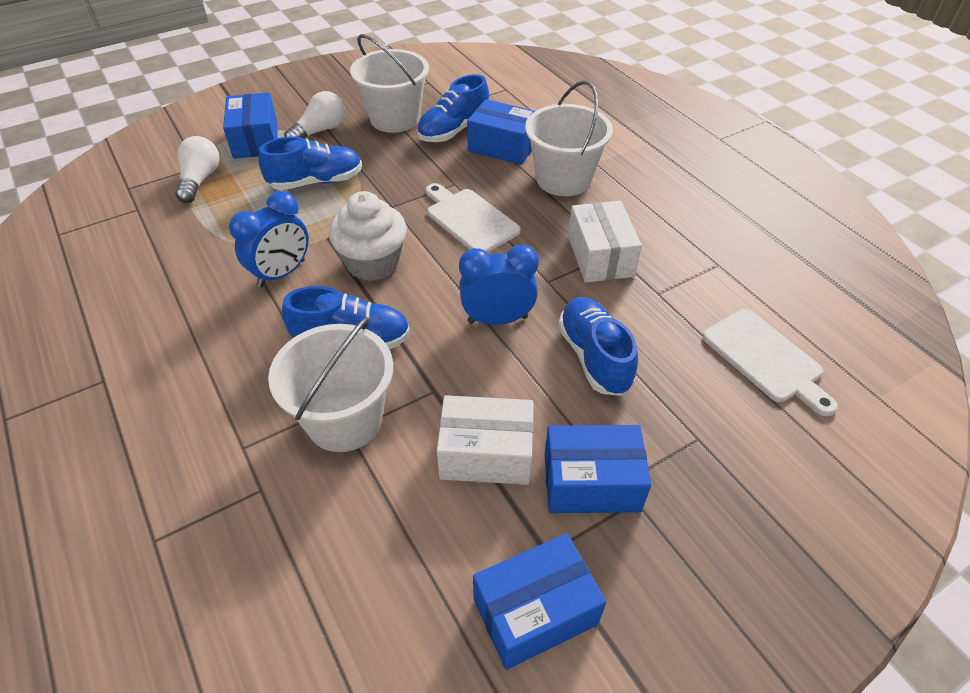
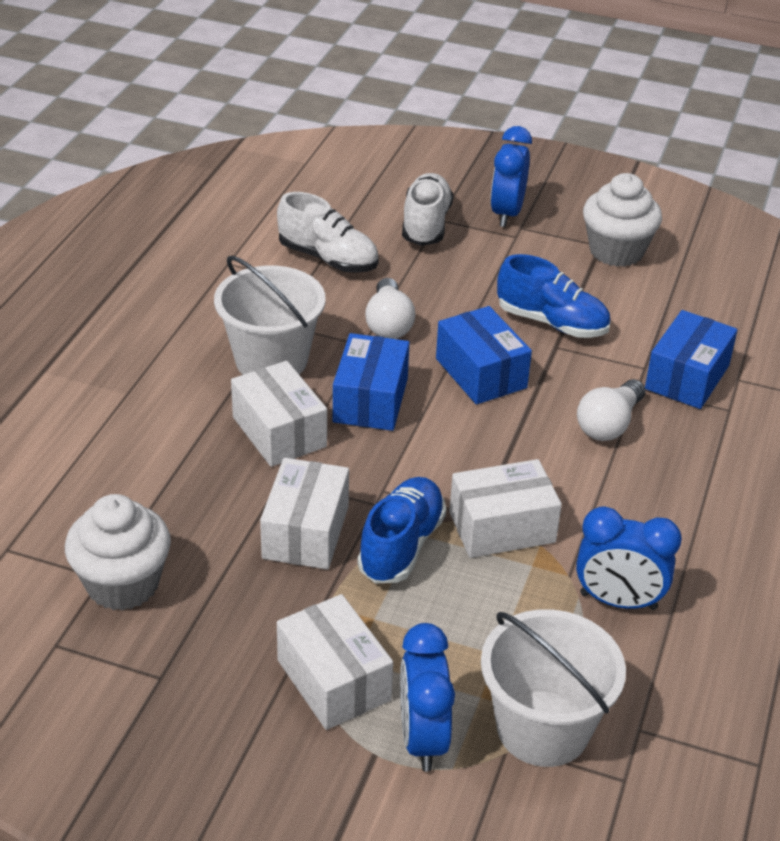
blue box: 4 -> 3
blue clock: 2 -> 3
blue shoe: 4 -> 2
white box: 2 -> 4
white bucket: 3 -> 2
white cupcake: 1 -> 2
white cutting board: 2 -> 0
white shoe: 0 -> 2

